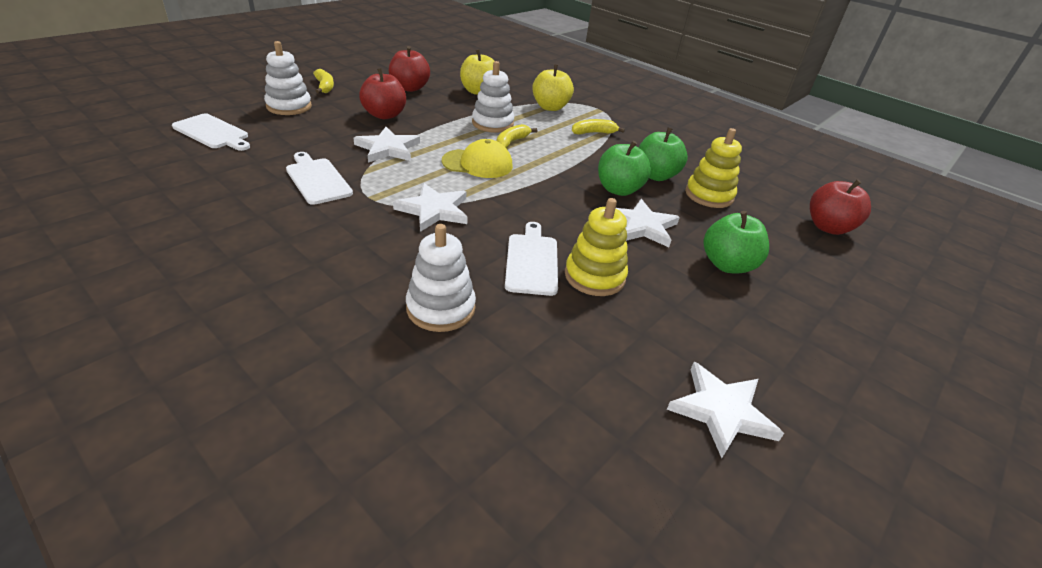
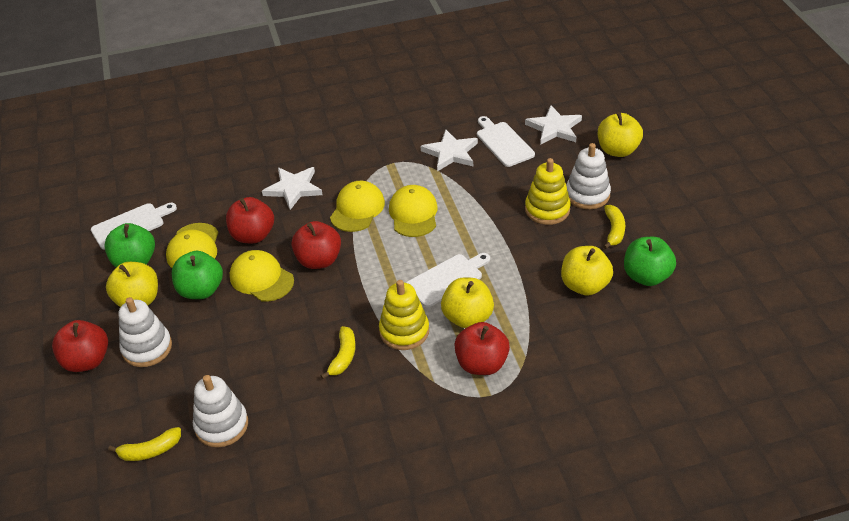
red apple: 3 -> 4
white star: 4 -> 3
yellow apple: 2 -> 4
yellow cap: 1 -> 4

